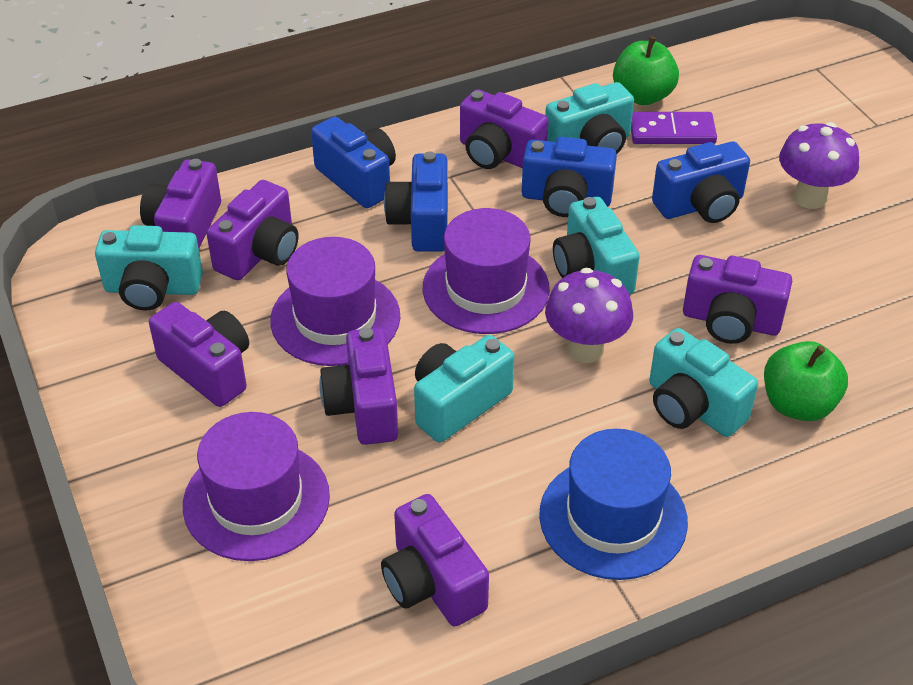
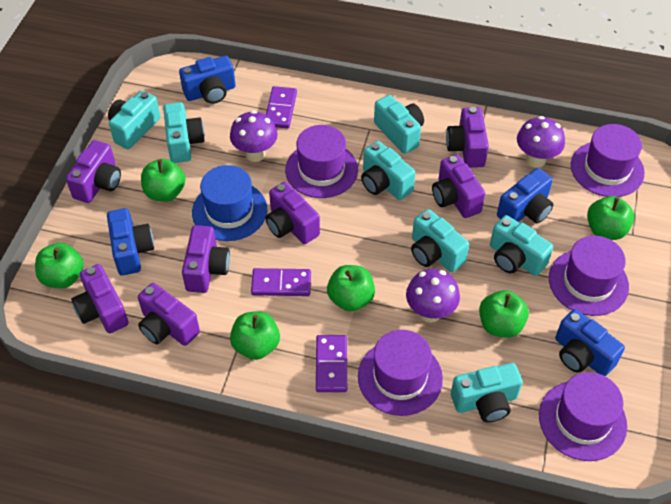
green apple: 2 -> 6
purple domino: 1 -> 3
purple hat: 3 -> 5
purple mushroom: 2 -> 3
turquoise camera: 5 -> 7

